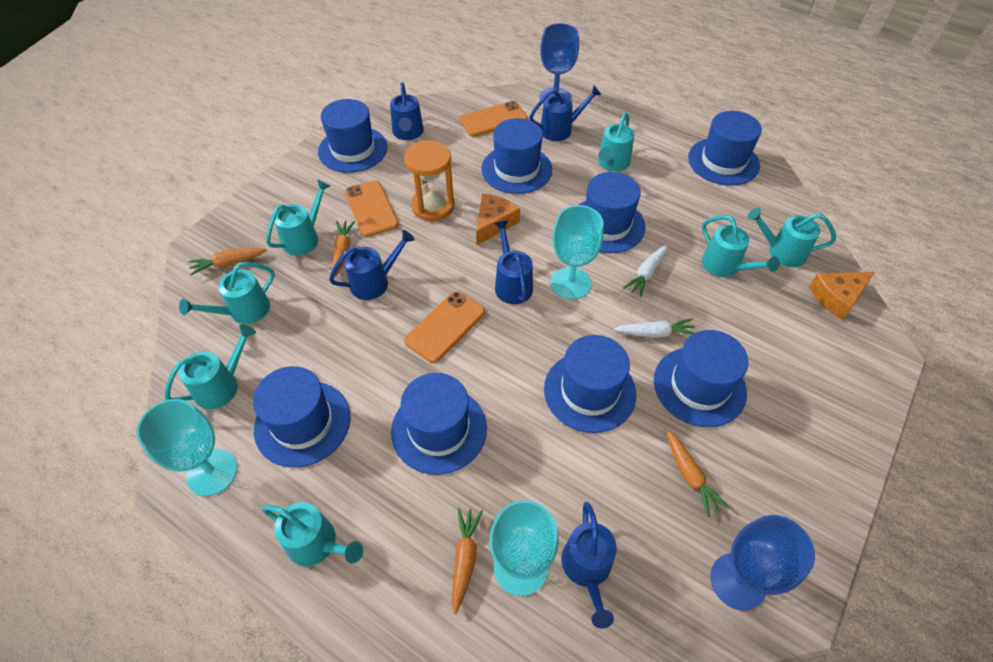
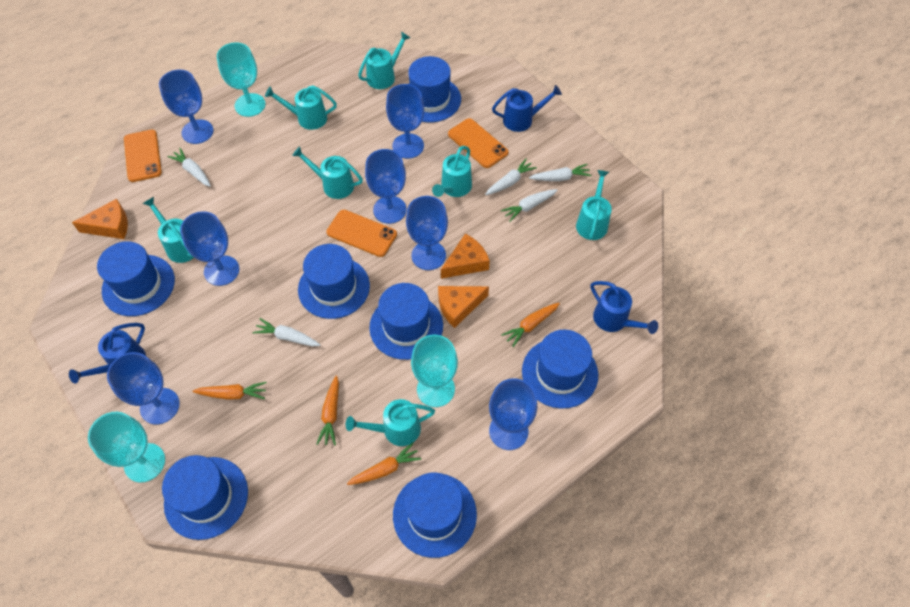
blue goblet: 2 -> 7
blue hat: 8 -> 7
blue watering can: 5 -> 3
orange cheese: 2 -> 3
orange hourglass: 1 -> 0
white carrot: 2 -> 5

